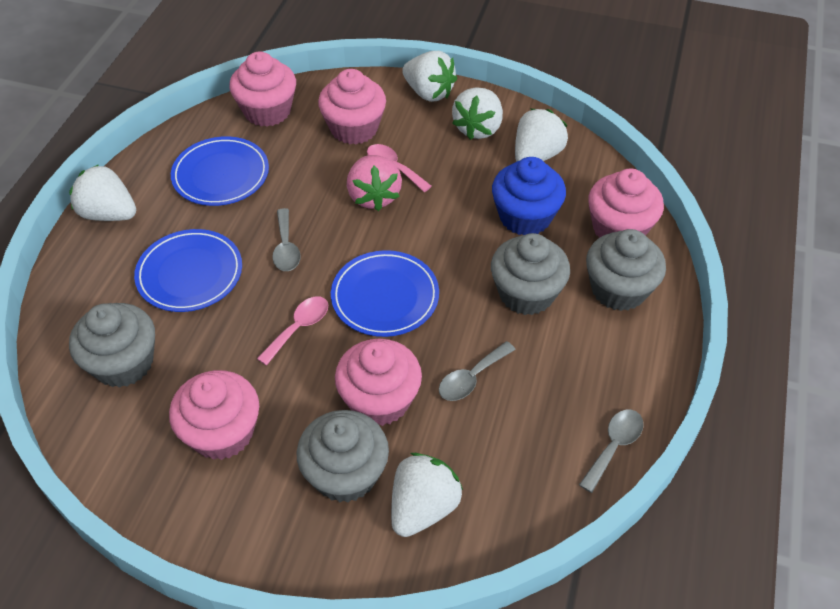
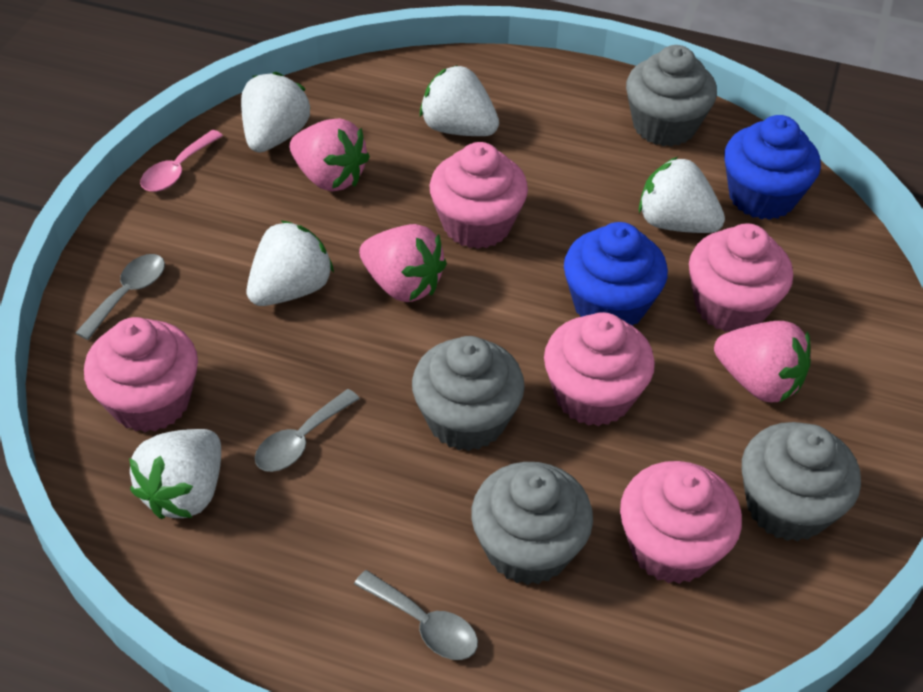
blue cupcake: 1 -> 2
blue plate: 3 -> 0
pink spoon: 2 -> 1
pink strawberry: 1 -> 3

